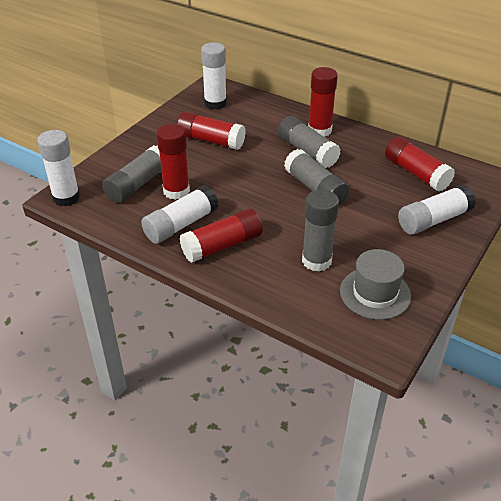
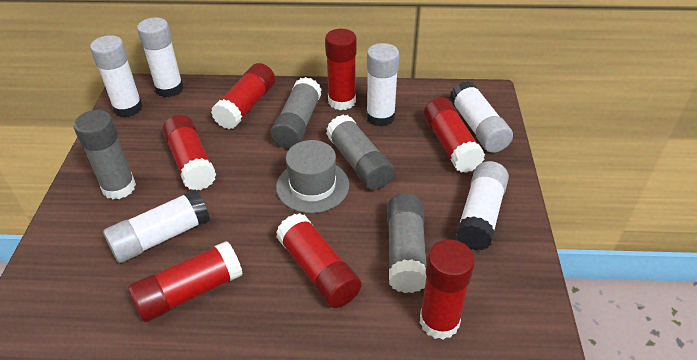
red glue stick: 5 -> 7
white glue stick: 4 -> 6

